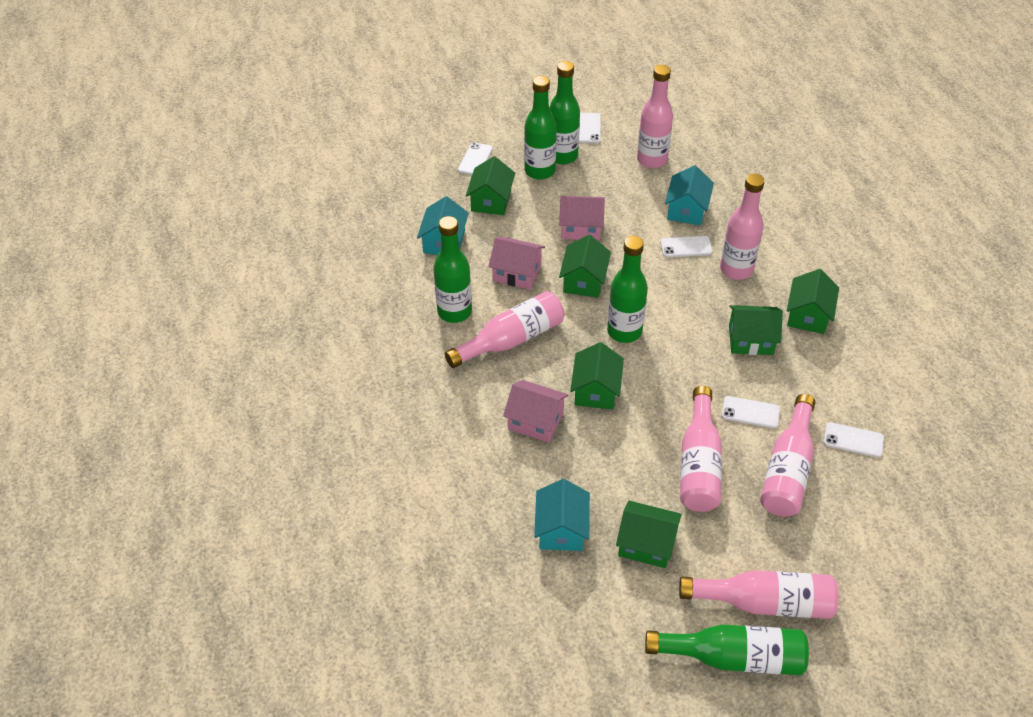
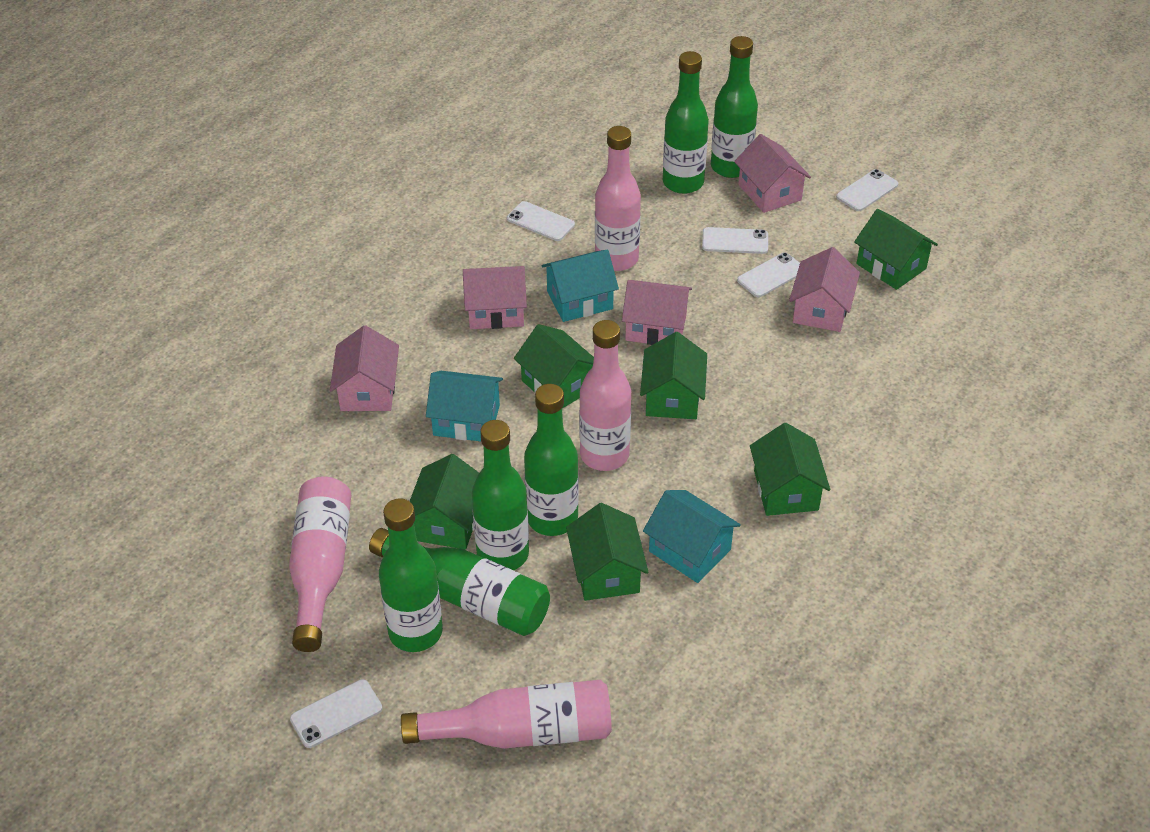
green bottle: 5 -> 6
pink bottle: 6 -> 4
pink house: 3 -> 5

